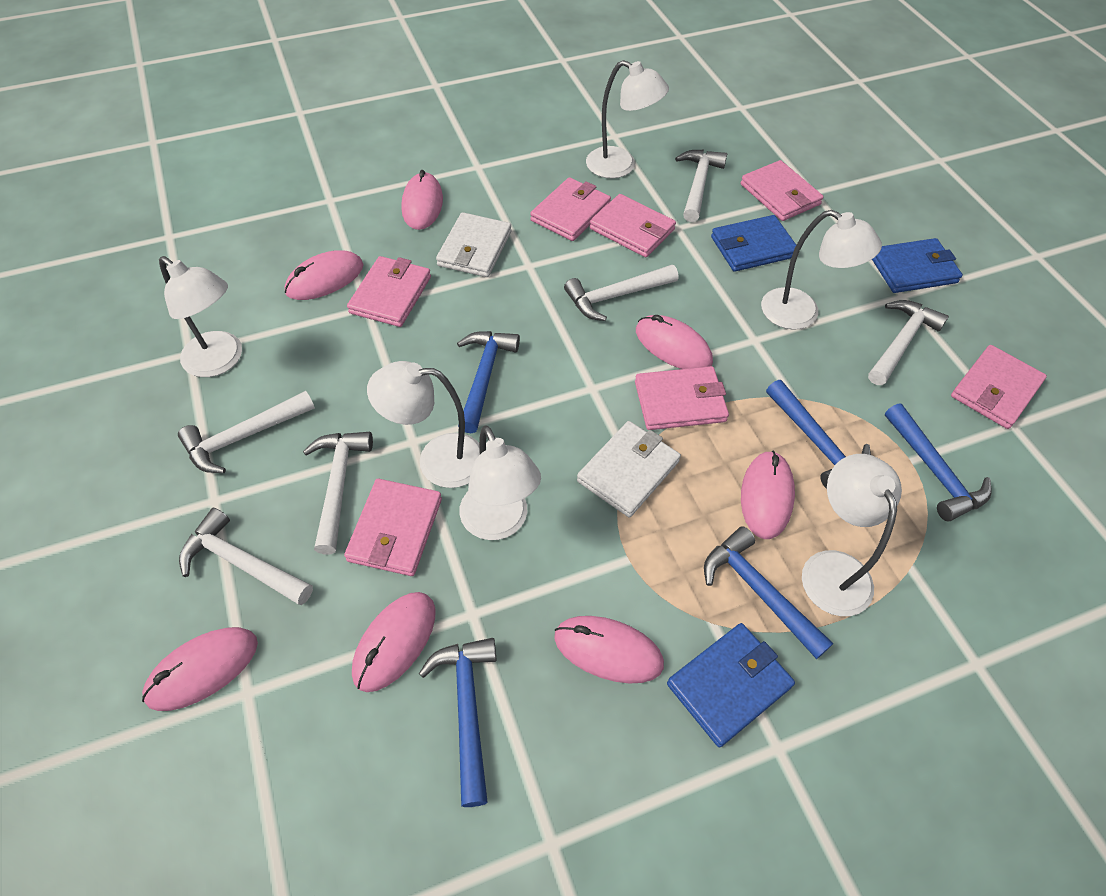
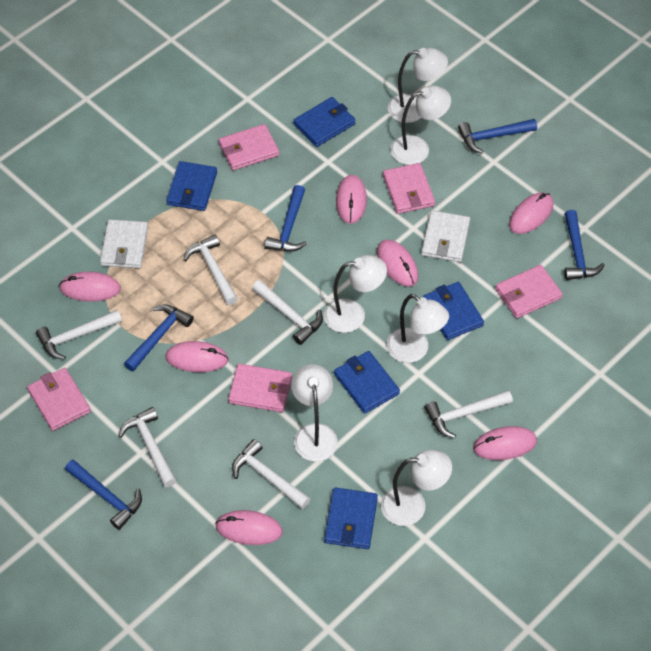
blue wallet: 3 -> 5
pink wallet: 7 -> 5

